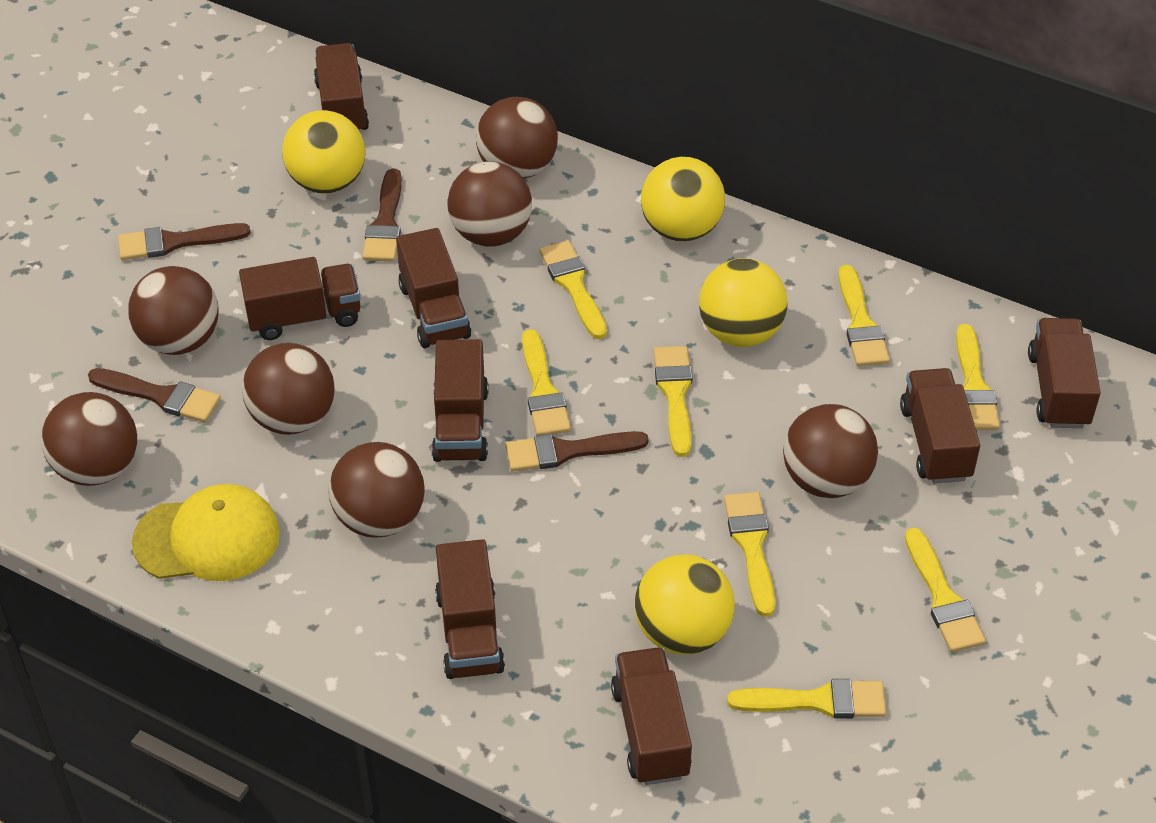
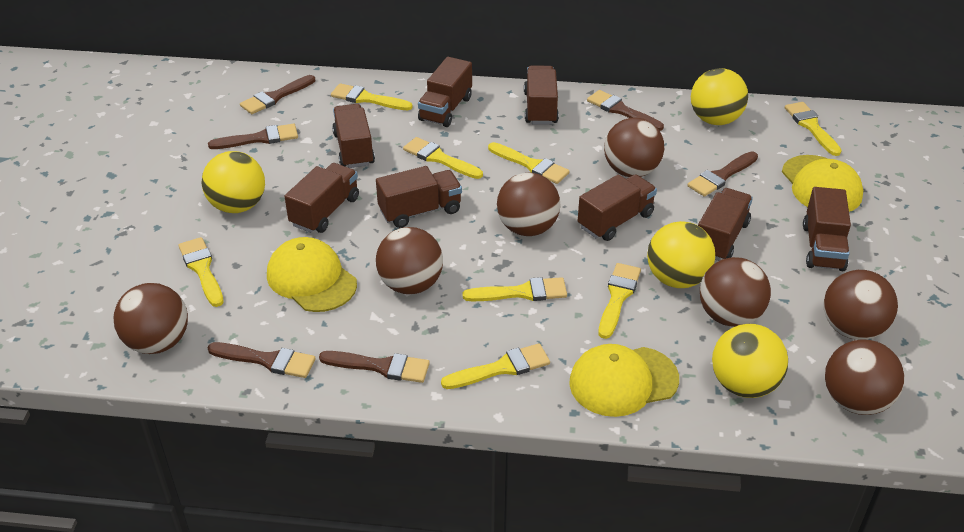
brown brush: 4 -> 6
yellow cap: 1 -> 3

